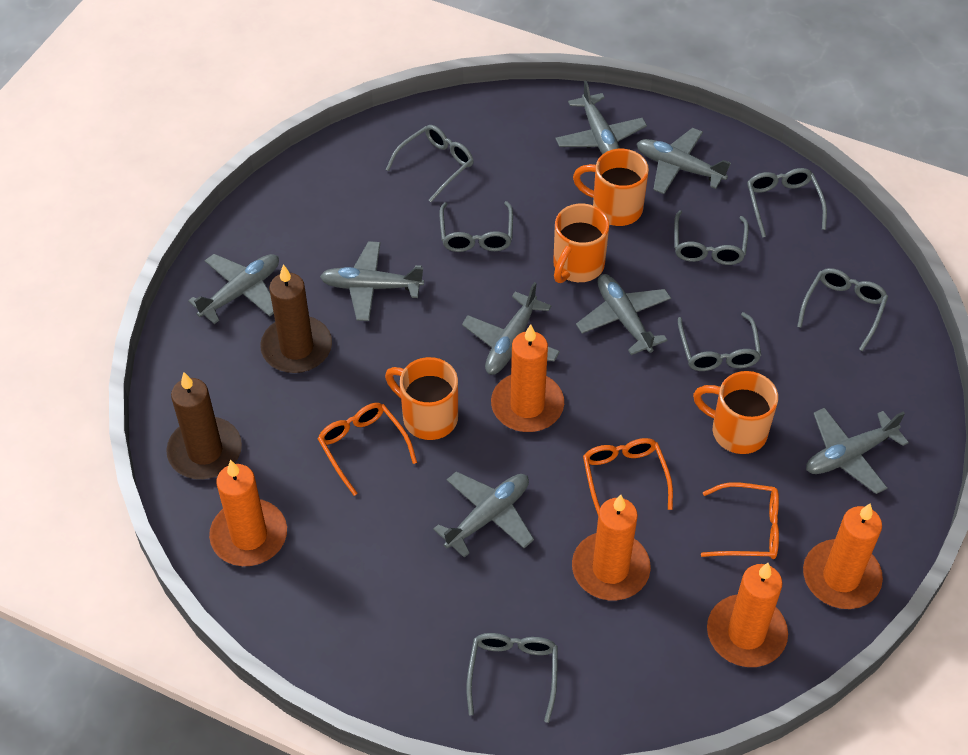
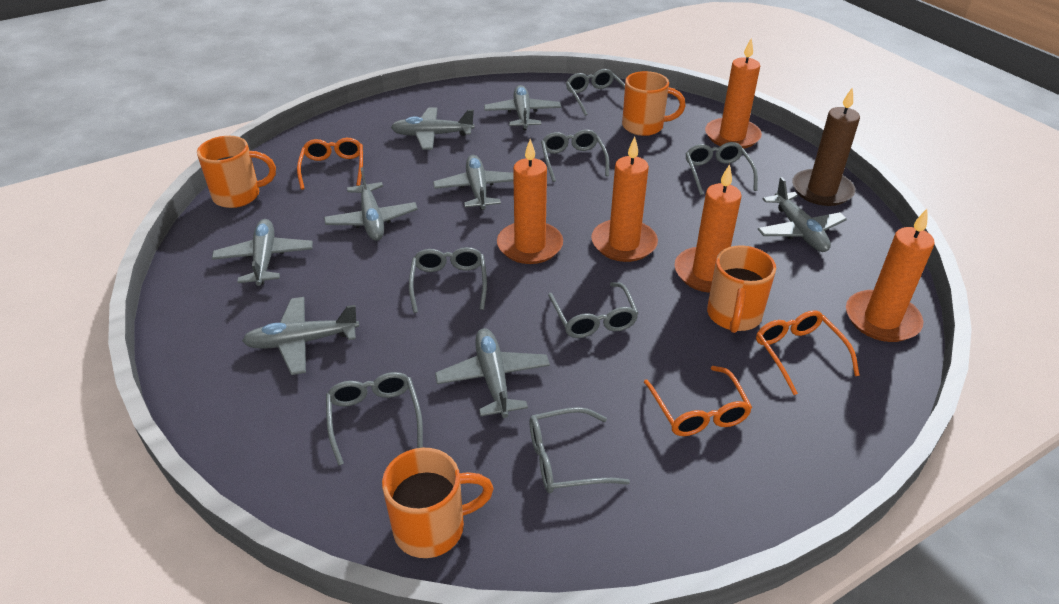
brown candle: 2 -> 1

